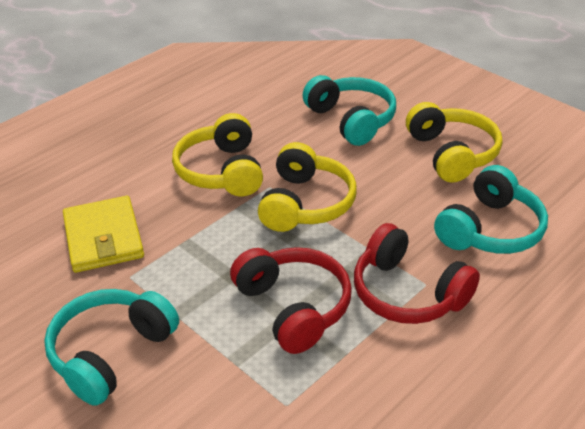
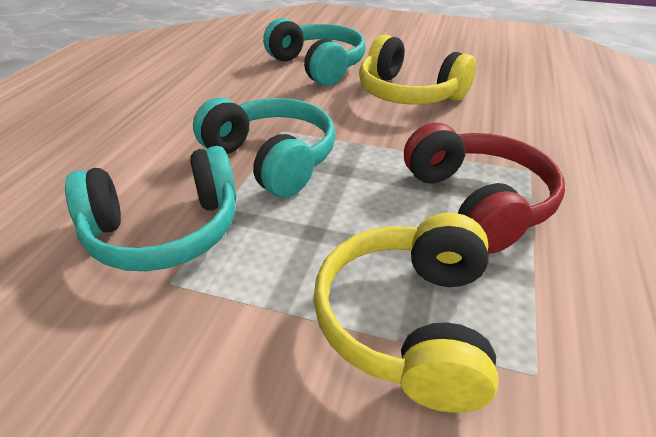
red headphones: 2 -> 1
yellow headphones: 3 -> 2
yellow wallet: 1 -> 0

